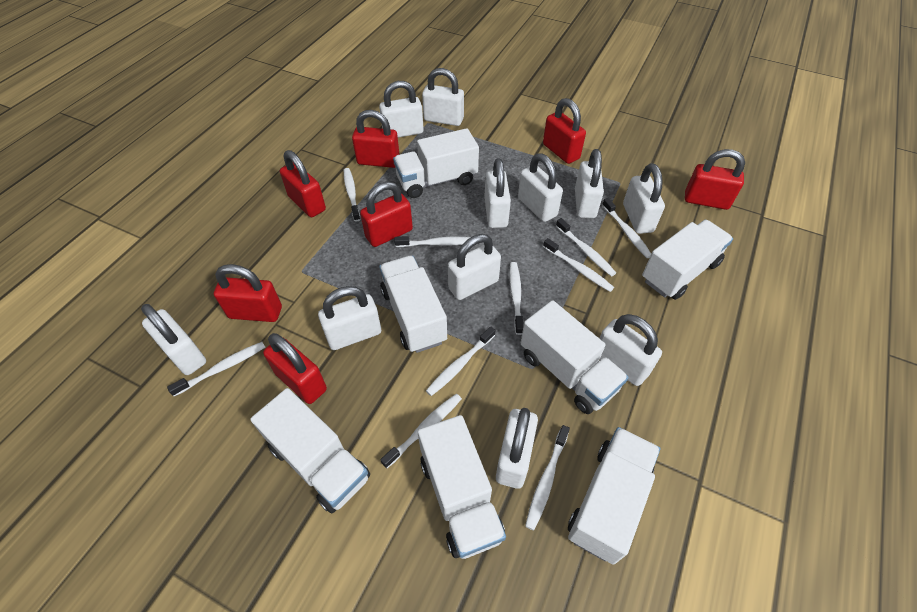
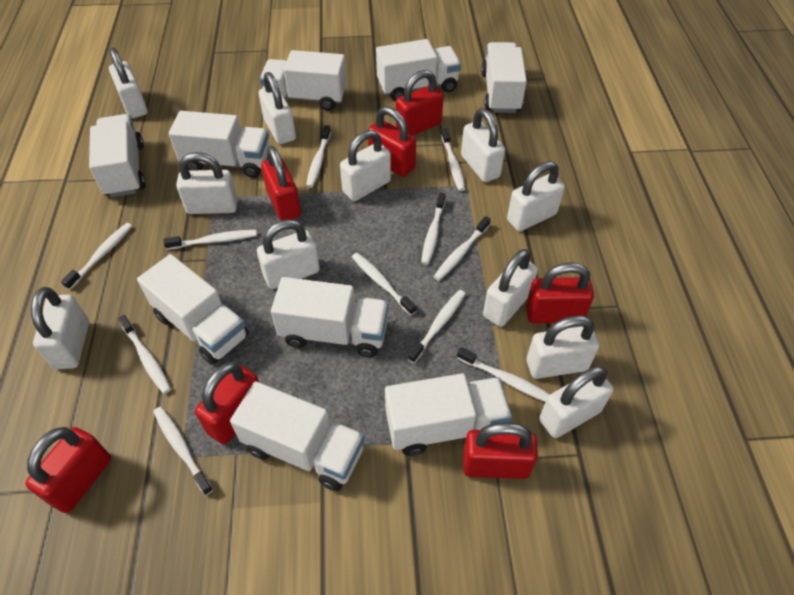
white toothbrush: 10 -> 11
white truck: 7 -> 9

